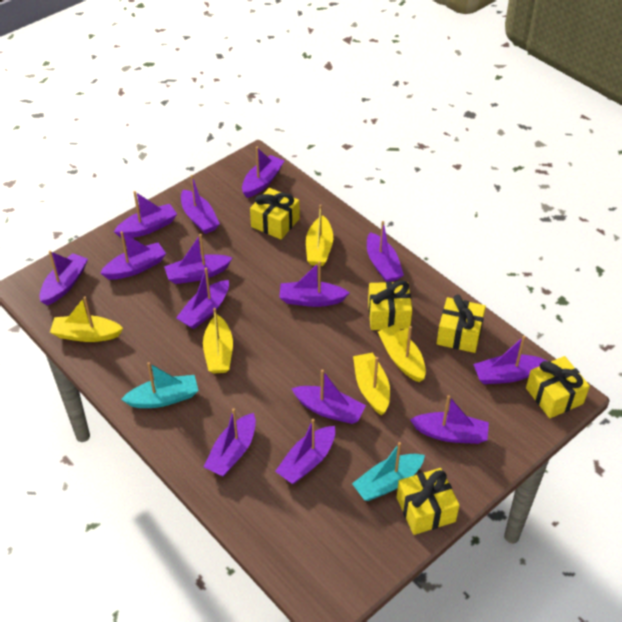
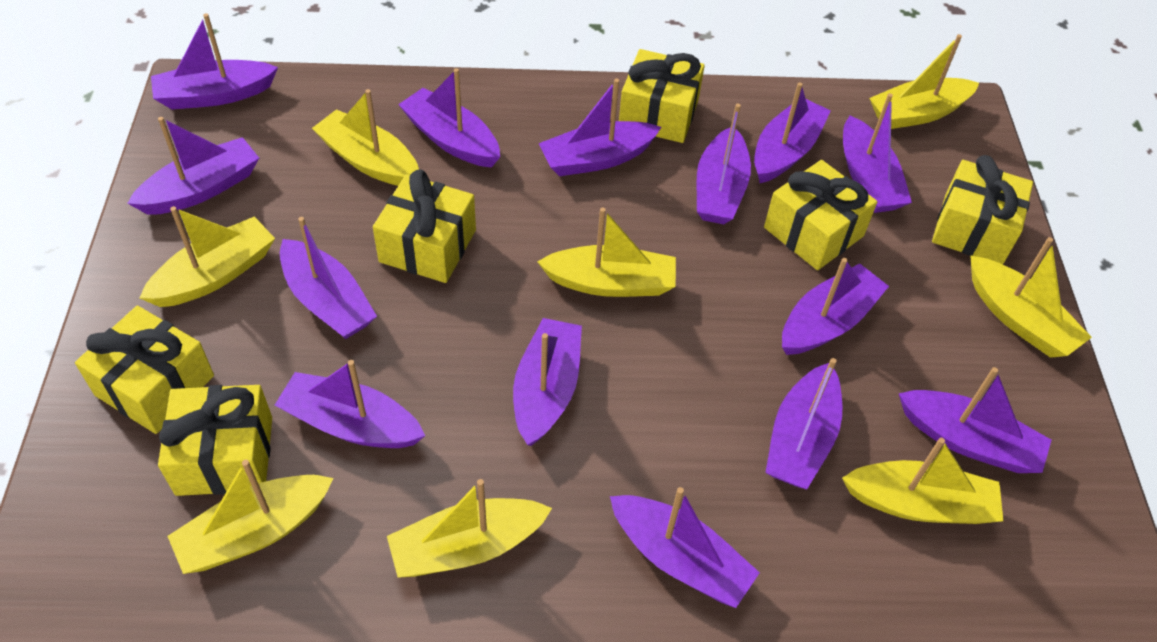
turquoise boat: 2 -> 0
yellow boat: 5 -> 8
yellow gift: 5 -> 6

